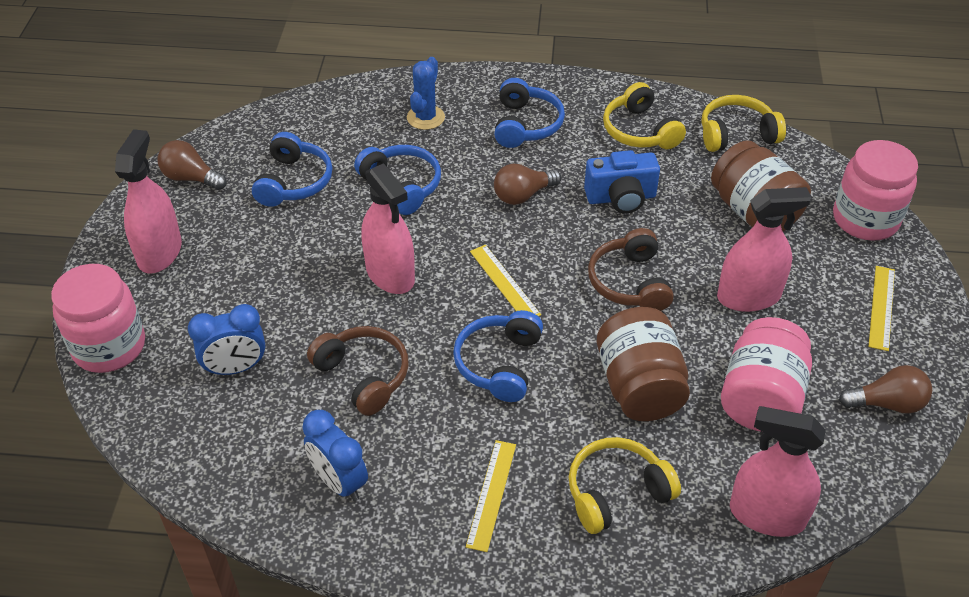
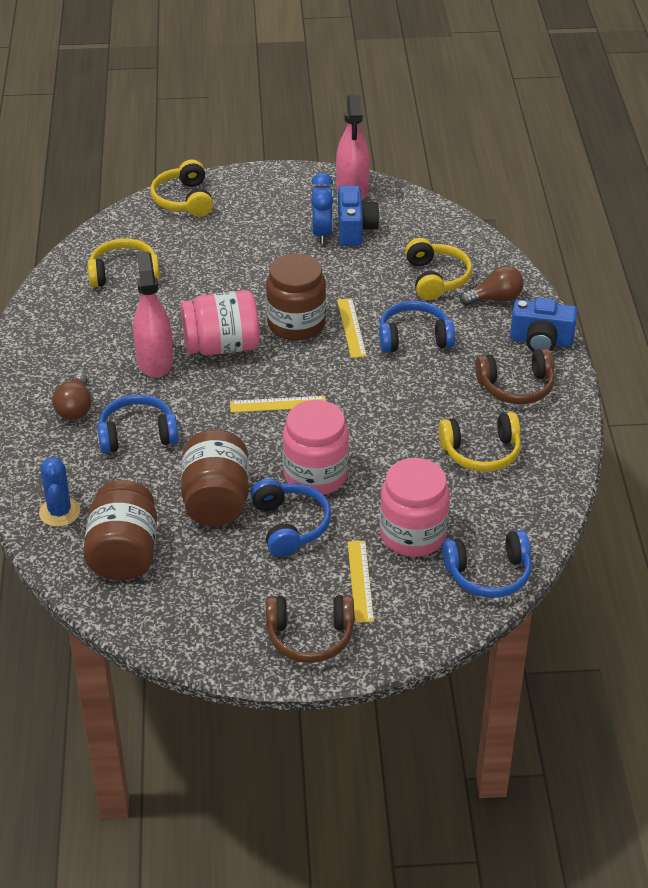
blue camera: 1 -> 2
blue clock: 2 -> 1
brown jar: 2 -> 3
brown light bulb: 3 -> 2
pink spray bottle: 4 -> 2
yellow headphones: 3 -> 4

